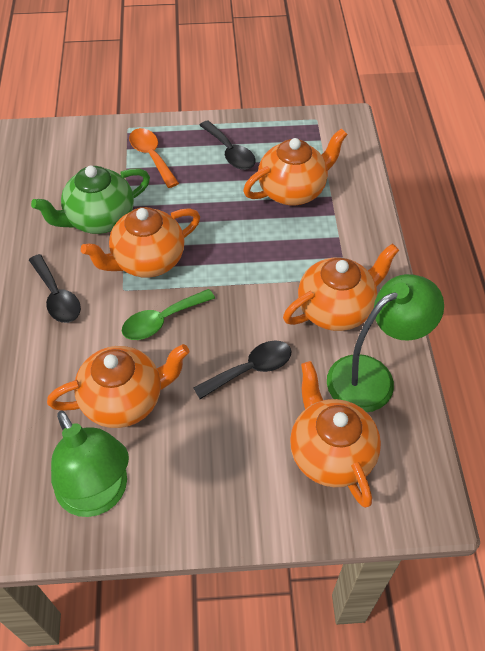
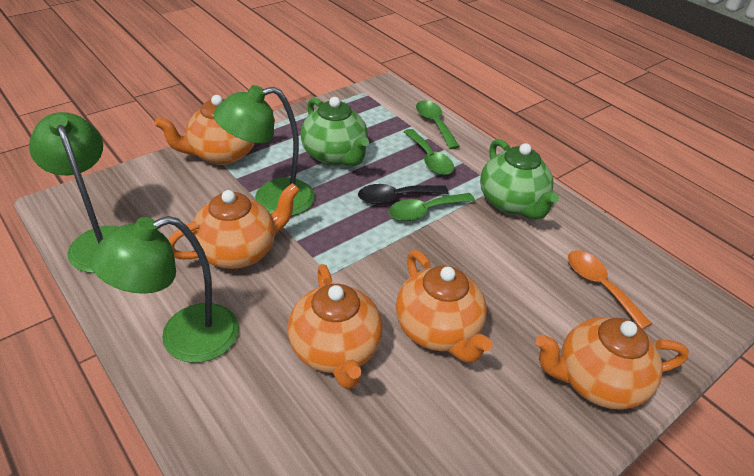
black spoon: 3 -> 1
green lamp: 2 -> 3
green spoon: 1 -> 3
green teapot: 1 -> 2

